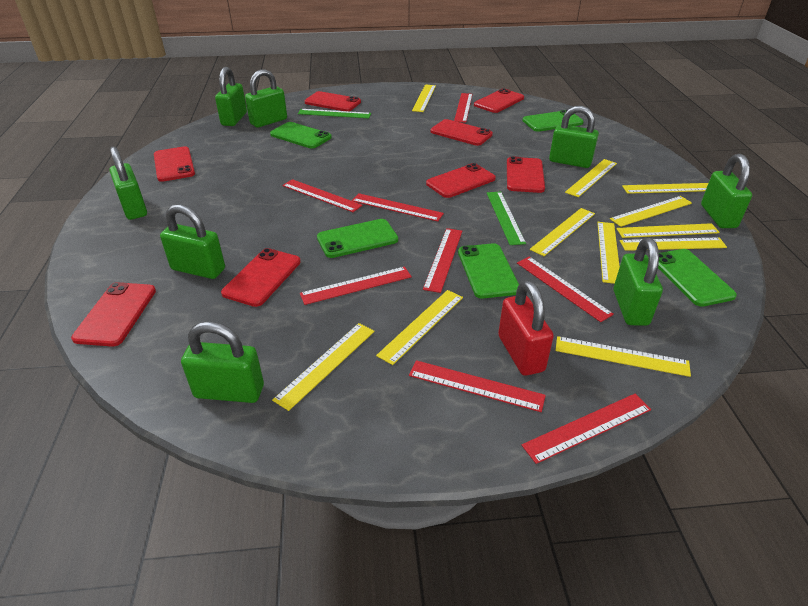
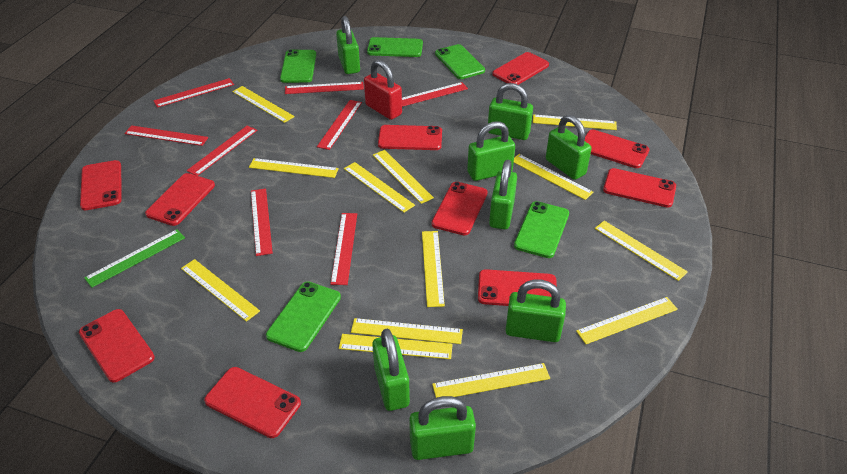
green ruler: 2 -> 1
red phone: 8 -> 10
yellow ruler: 11 -> 13

